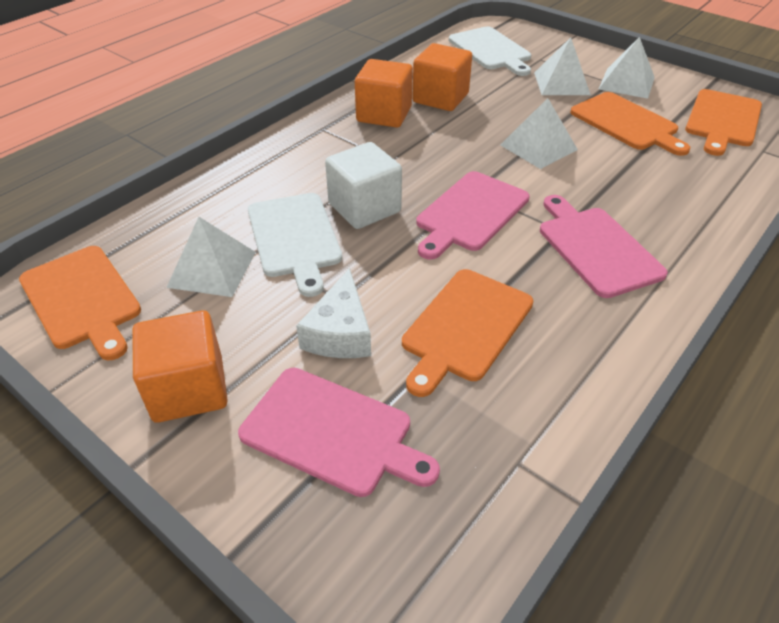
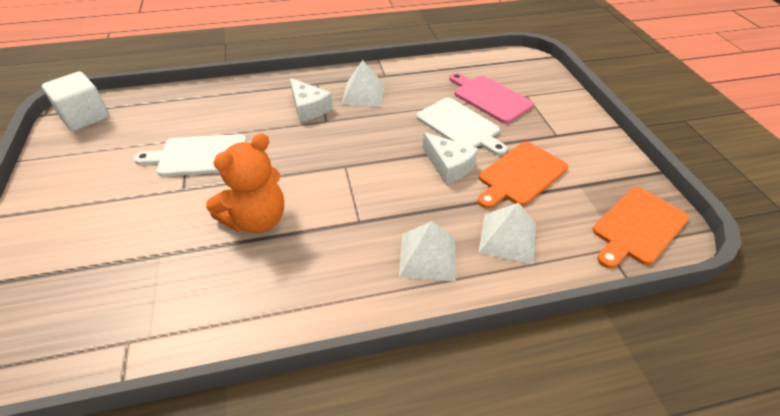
orange cube: 3 -> 0
orange cutting board: 4 -> 2
orange teddy bear: 0 -> 1
pink cutting board: 3 -> 1
white cheese: 1 -> 2
white pyramid: 4 -> 3

